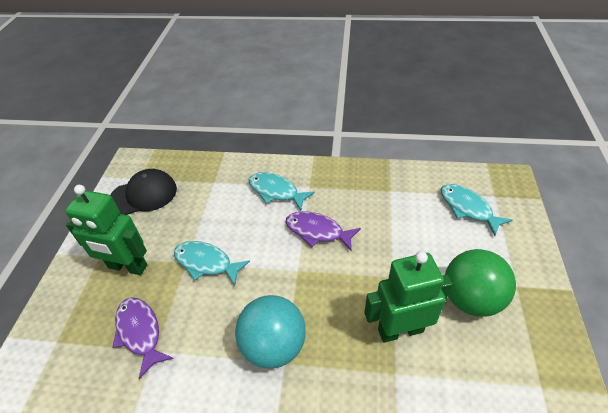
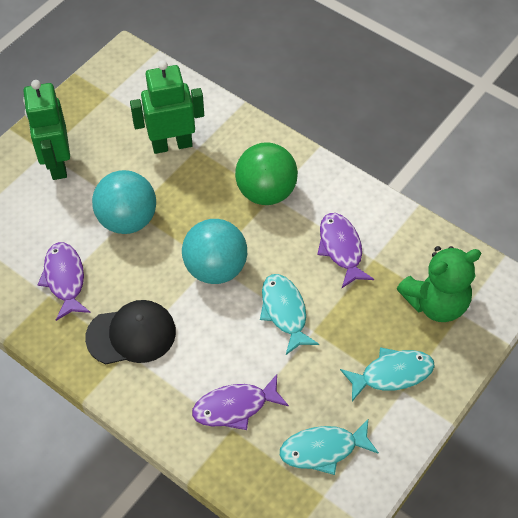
green teddy bear: 0 -> 1
purple fish: 2 -> 3
turquoise ball: 1 -> 2

